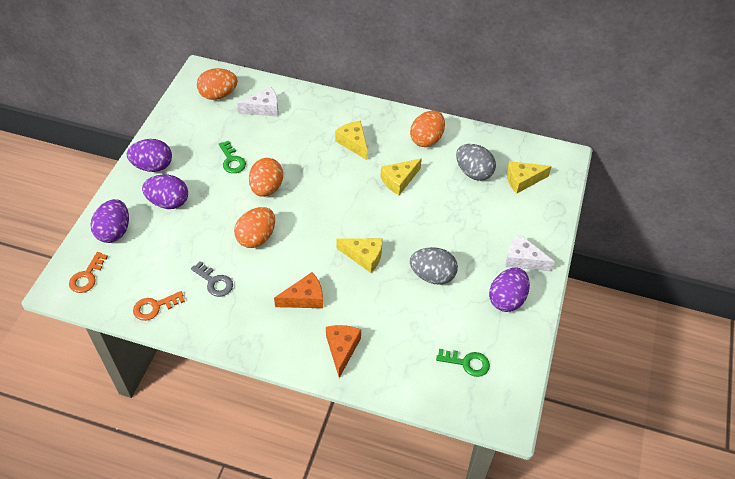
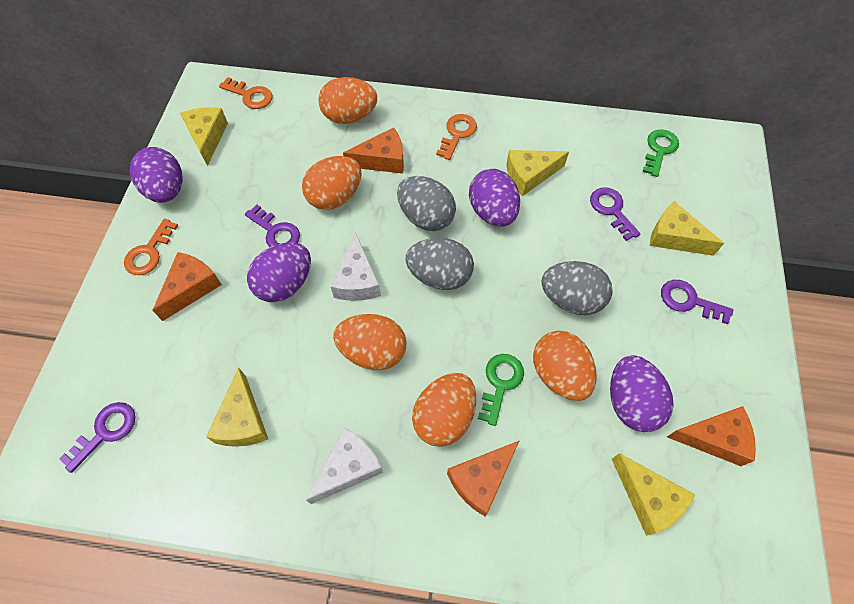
grey egg: 2 -> 3
grey key: 1 -> 0
orange cheese: 2 -> 4
orange egg: 4 -> 5
orange key: 2 -> 3
purple key: 0 -> 4
yellow cheese: 4 -> 5

